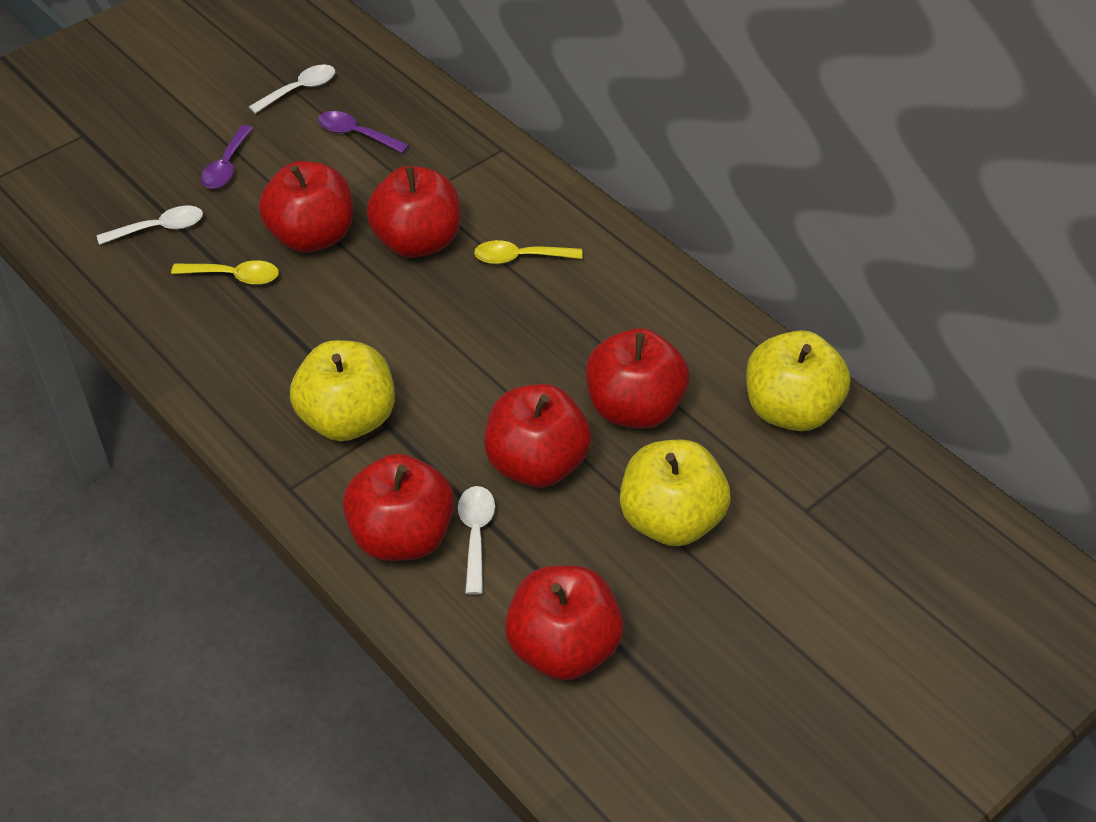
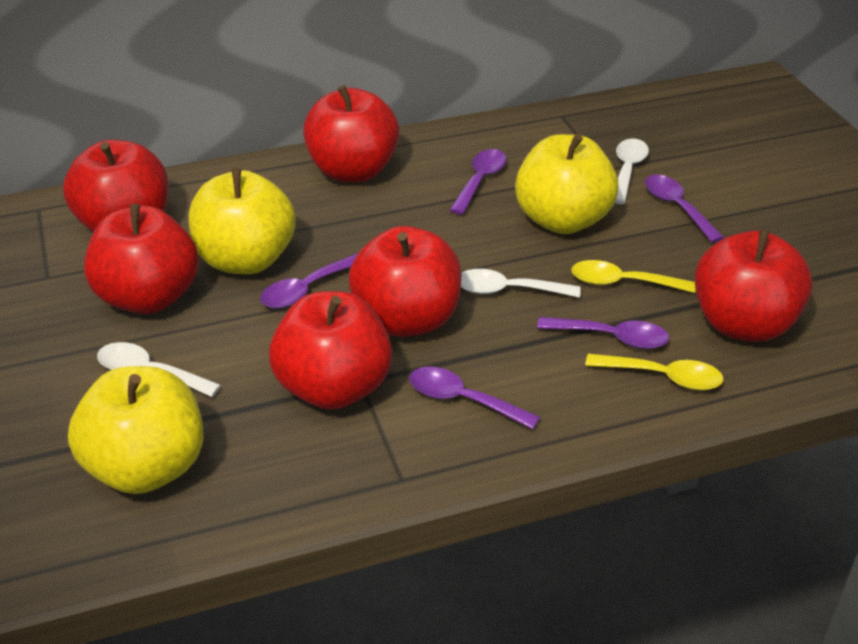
purple spoon: 2 -> 5

